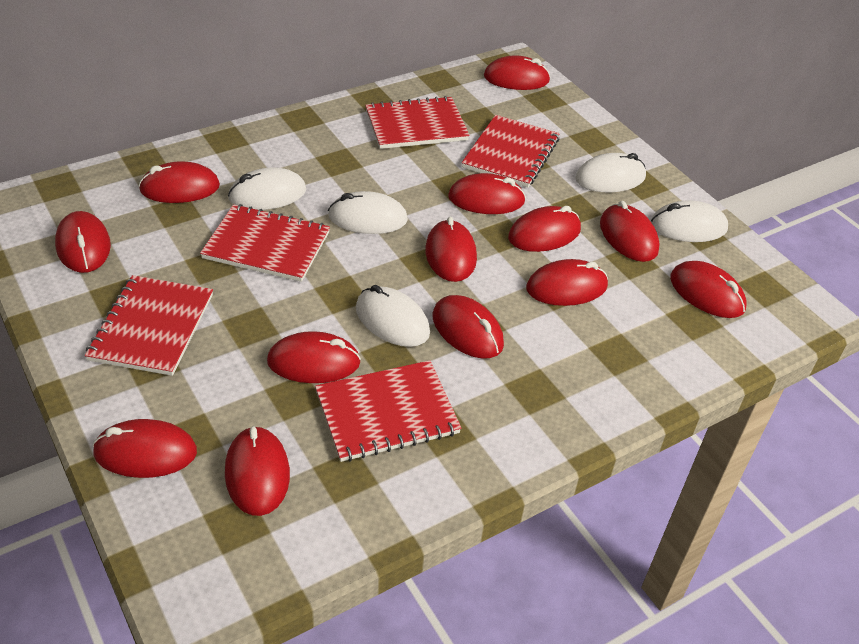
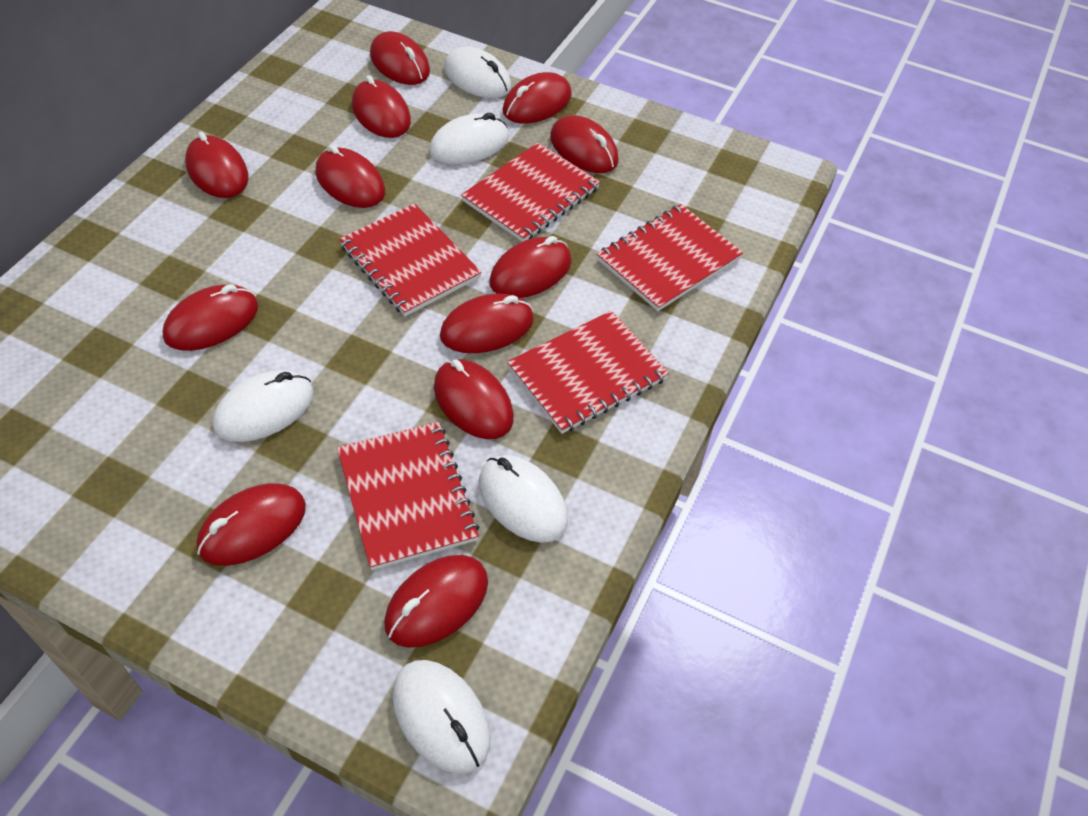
red mouse: 13 -> 12

